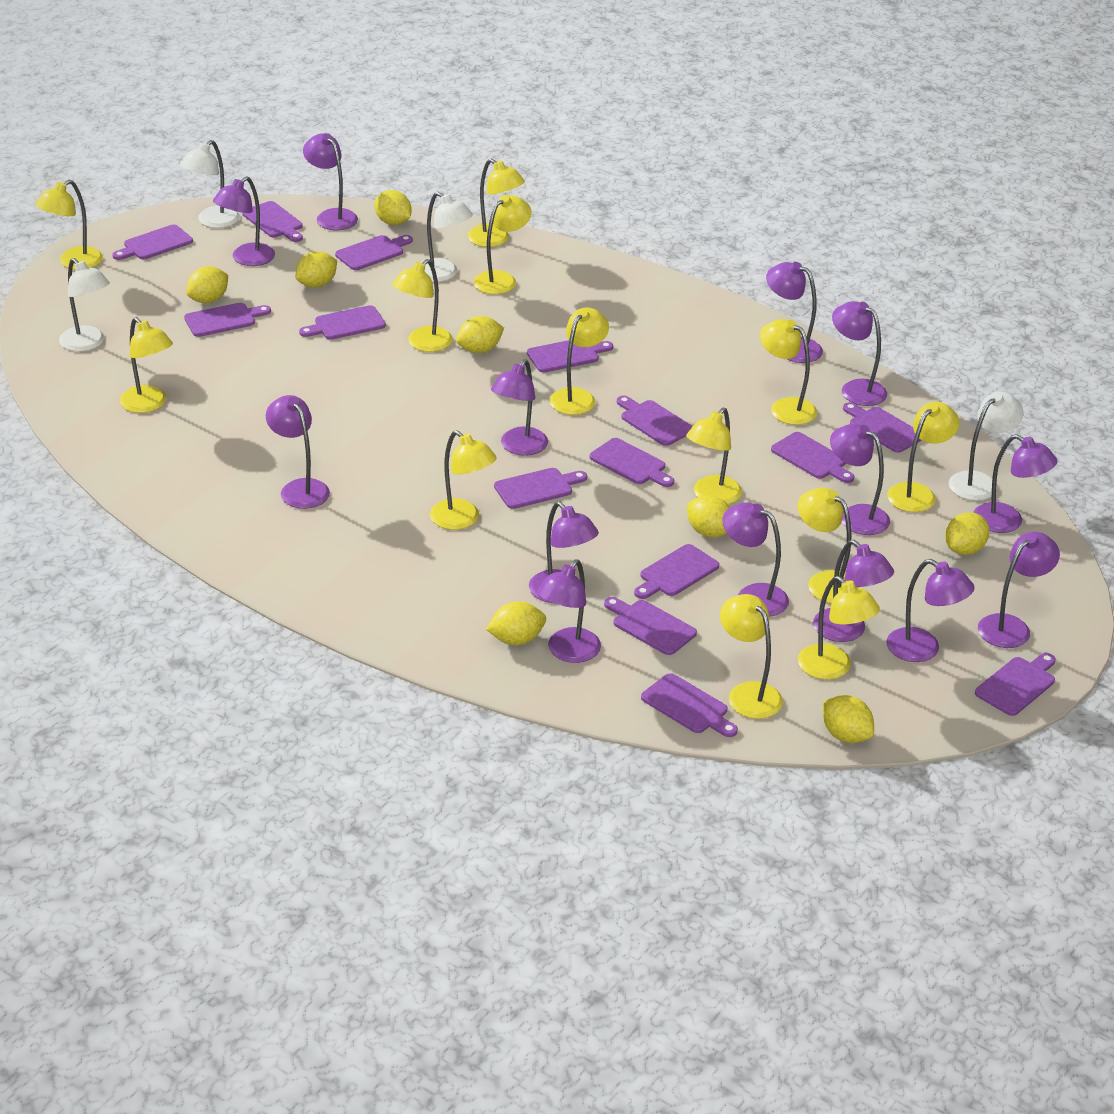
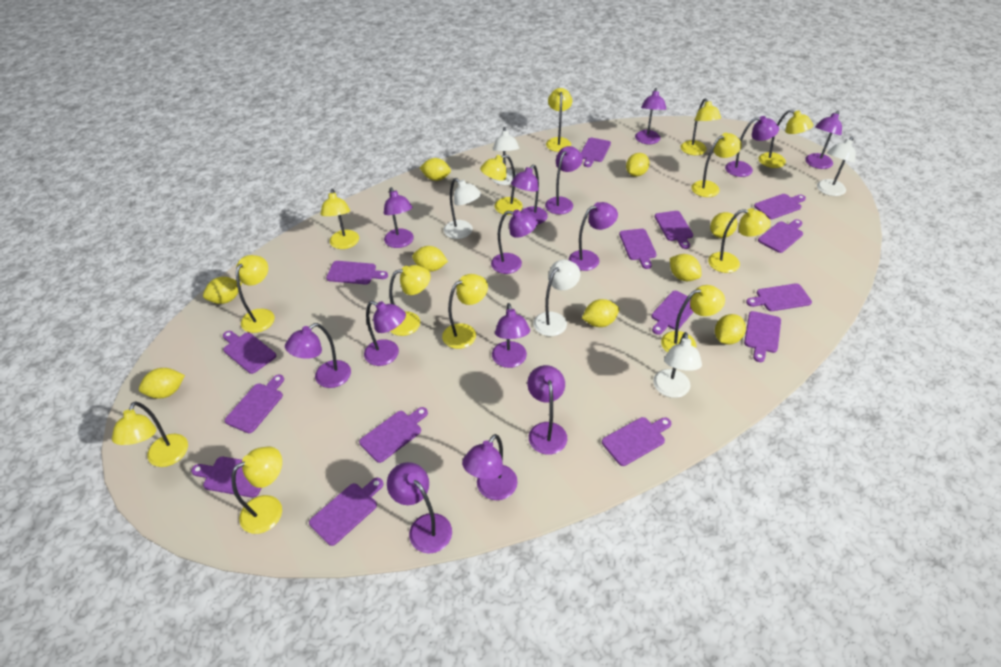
white lamp: 4 -> 5
yellow lemon: 8 -> 9

